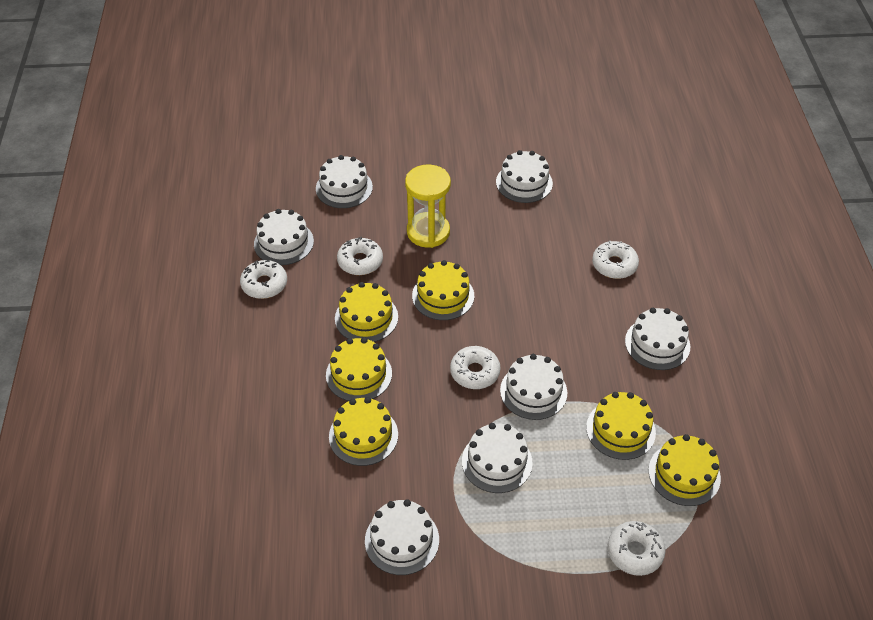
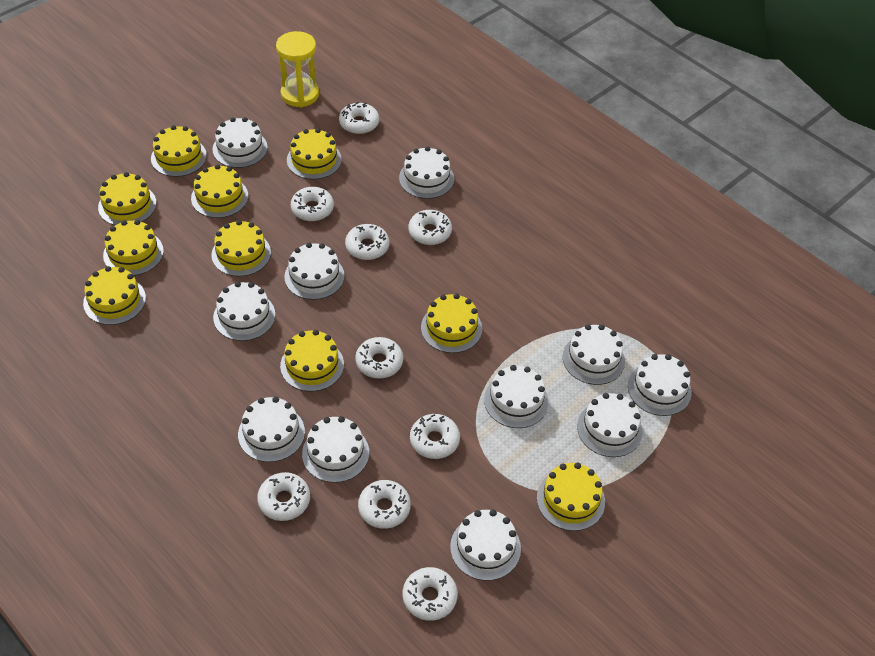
white cake: 7 -> 11
white donut: 5 -> 9
yellow cake: 6 -> 10

